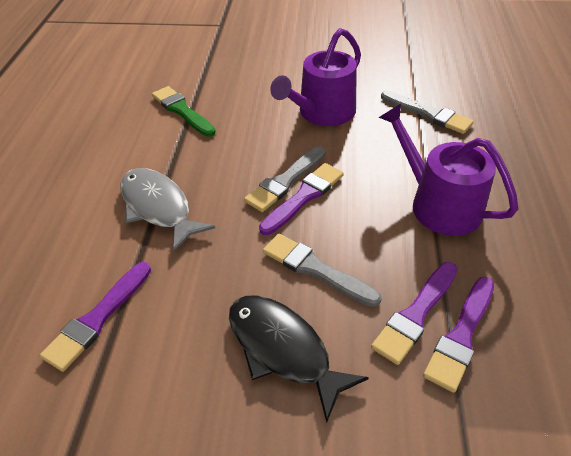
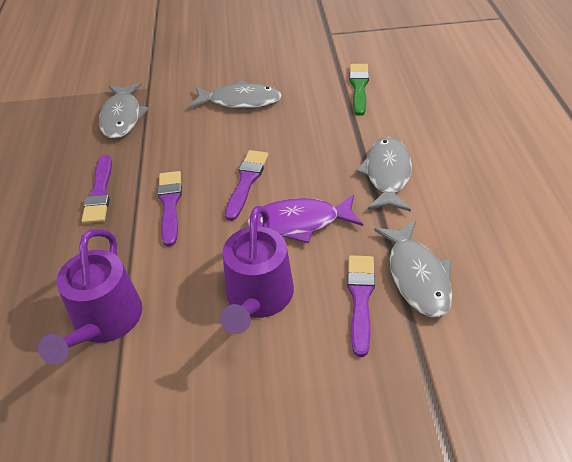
black fish: 1 -> 0
grey brush: 3 -> 0
grey fish: 1 -> 4
purple fish: 0 -> 1

